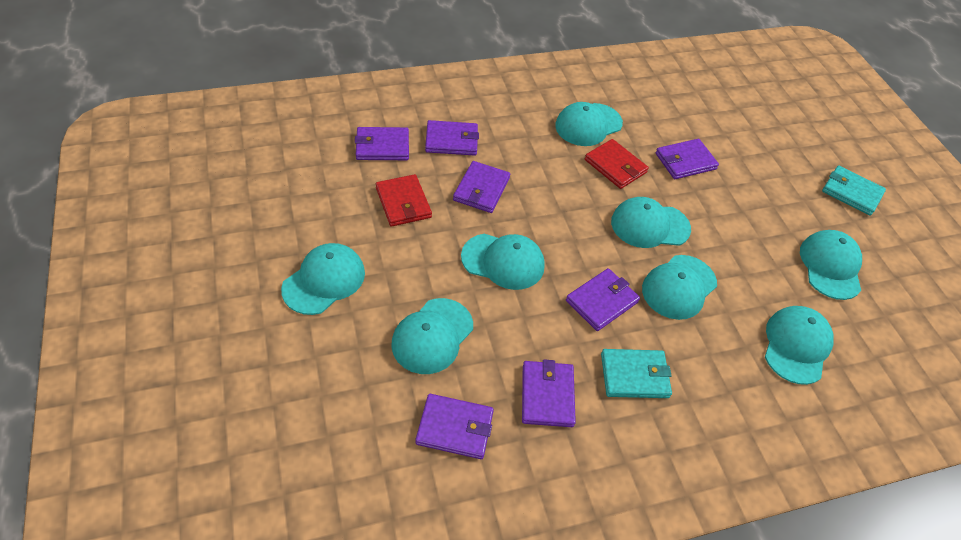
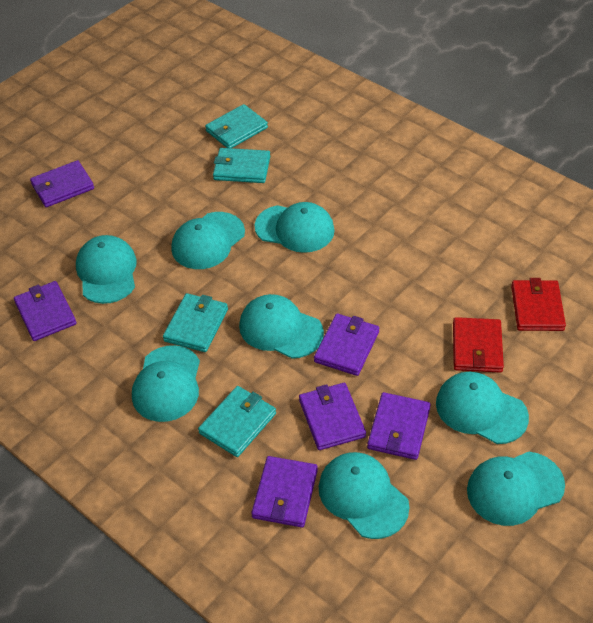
purple wallet: 7 -> 6
turquoise wallet: 2 -> 4

